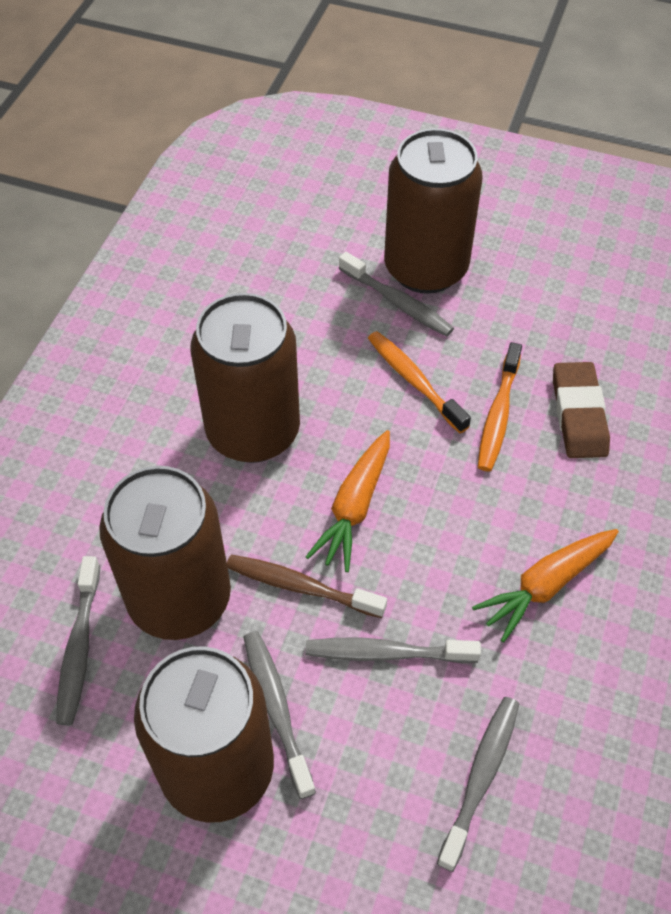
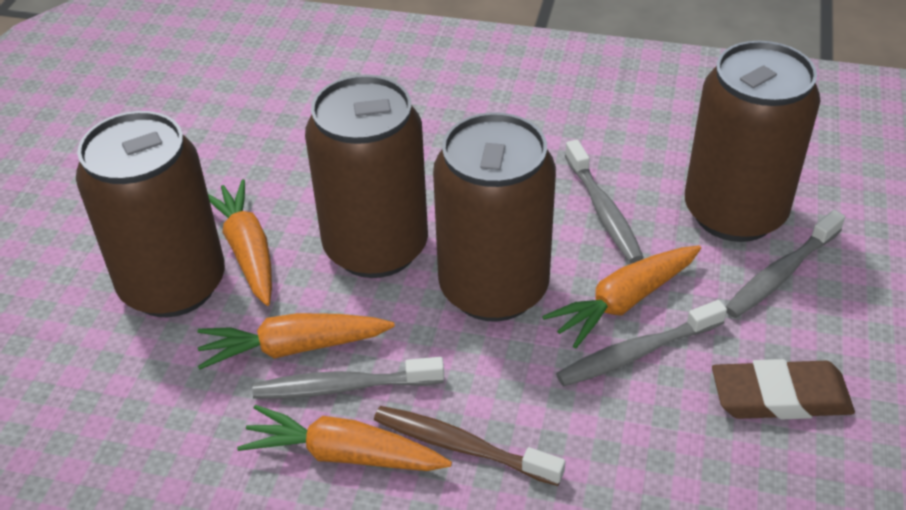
grey toothbrush: 5 -> 4
orange carrot: 2 -> 4
orange toothbrush: 2 -> 0

